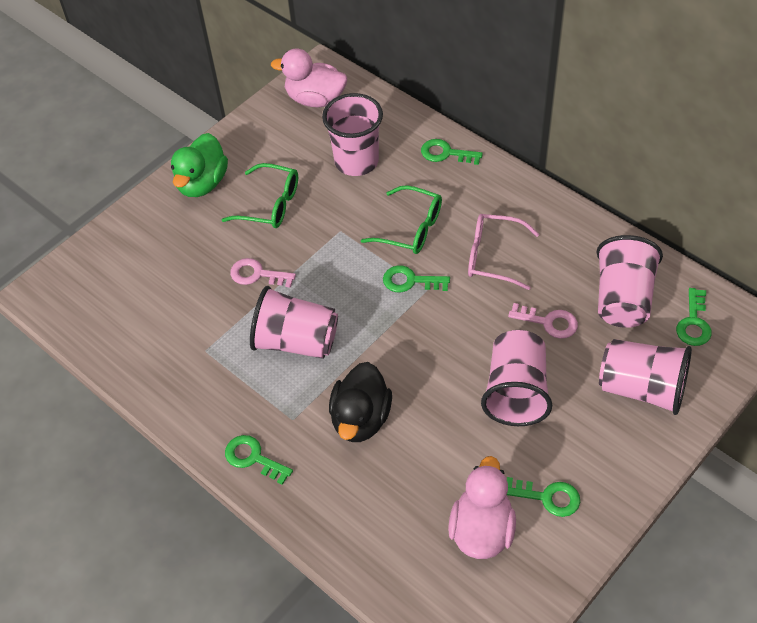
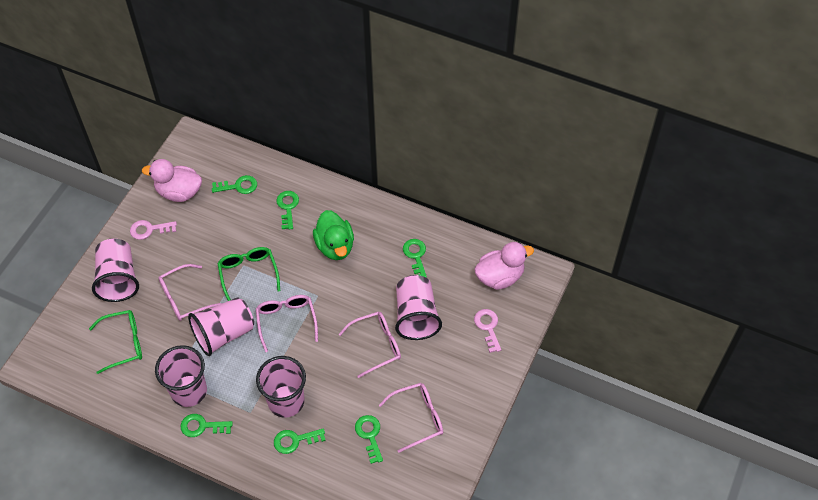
black duck: 1 -> 0
green key: 5 -> 6
pink glasses: 1 -> 4

